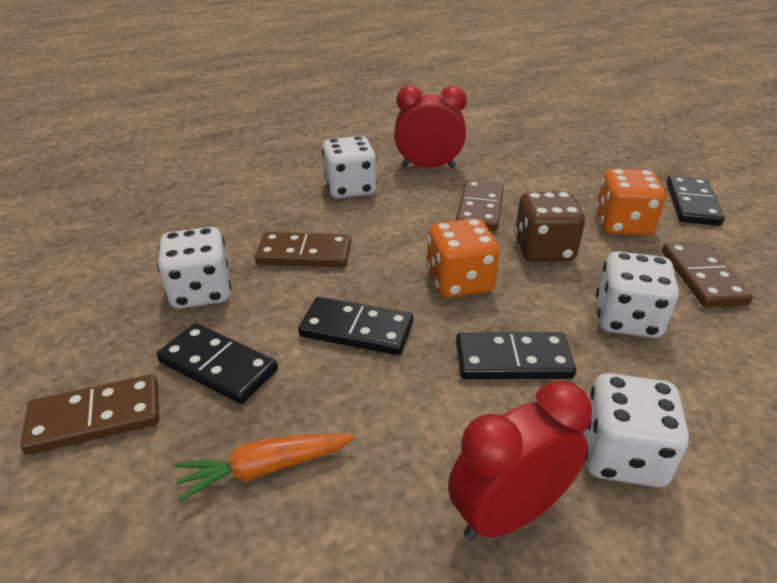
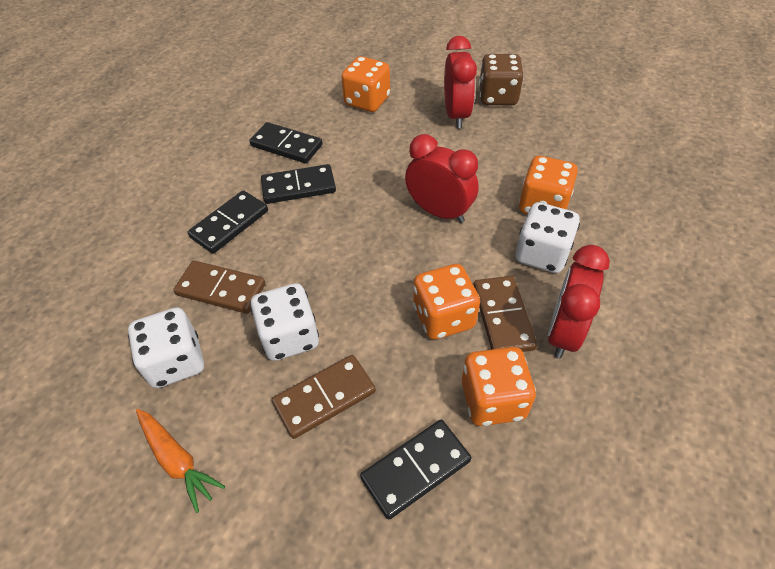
brown domino: 4 -> 3
orange dice: 2 -> 4
red clock: 2 -> 3
white dice: 4 -> 3

